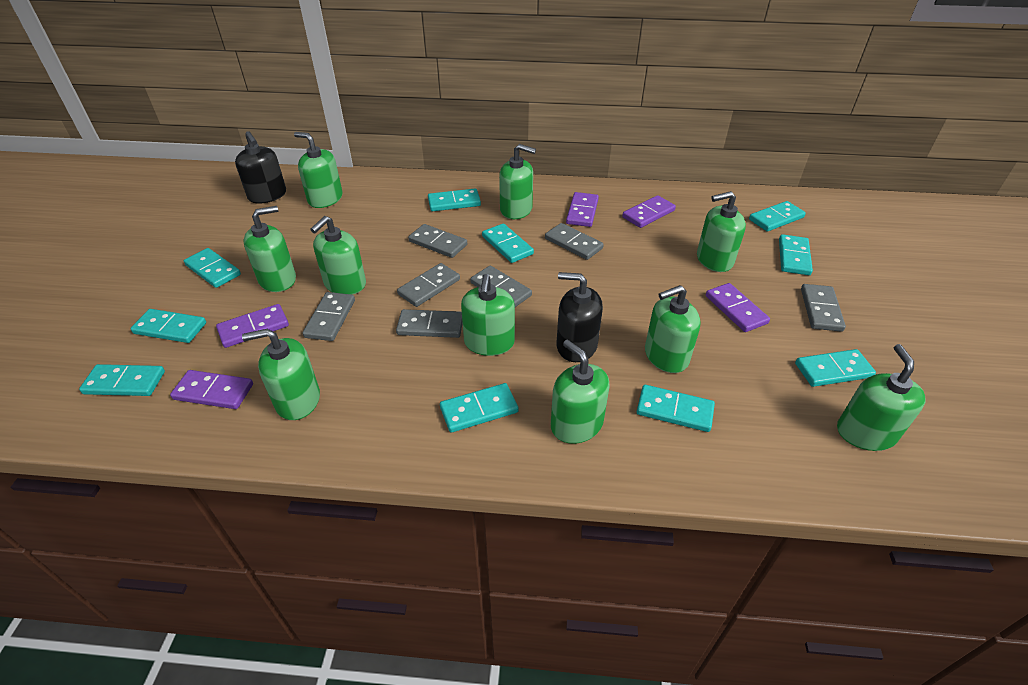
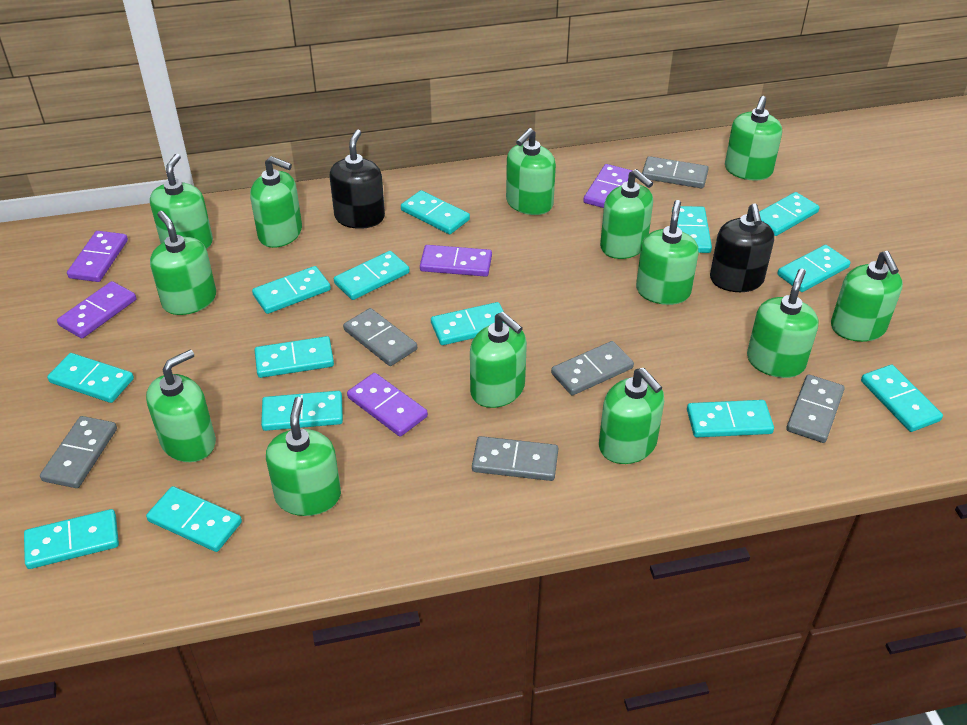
green soap dispenser: 10 -> 13
grey domino: 7 -> 6
turquoise domino: 10 -> 14

